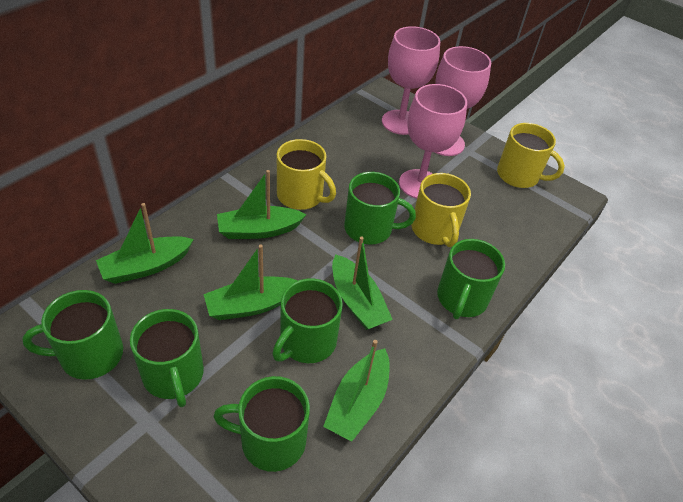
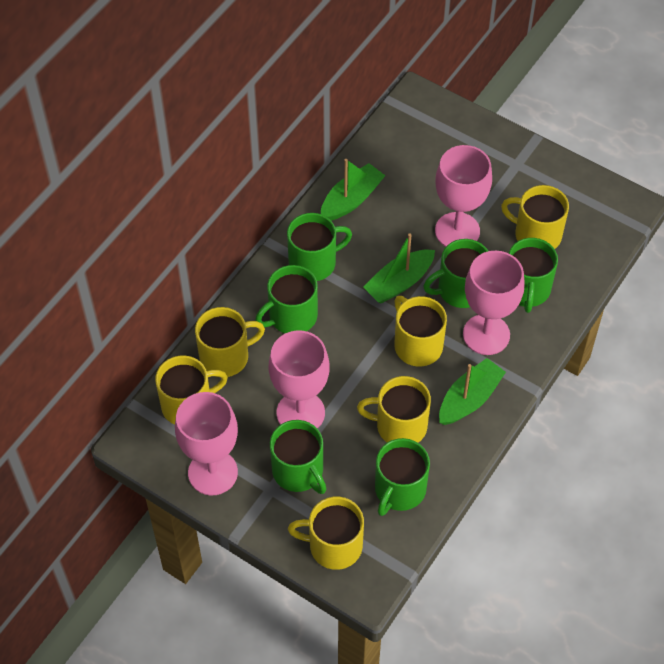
green boat: 5 -> 3
pink goblet: 3 -> 4
yellow mug: 3 -> 6

